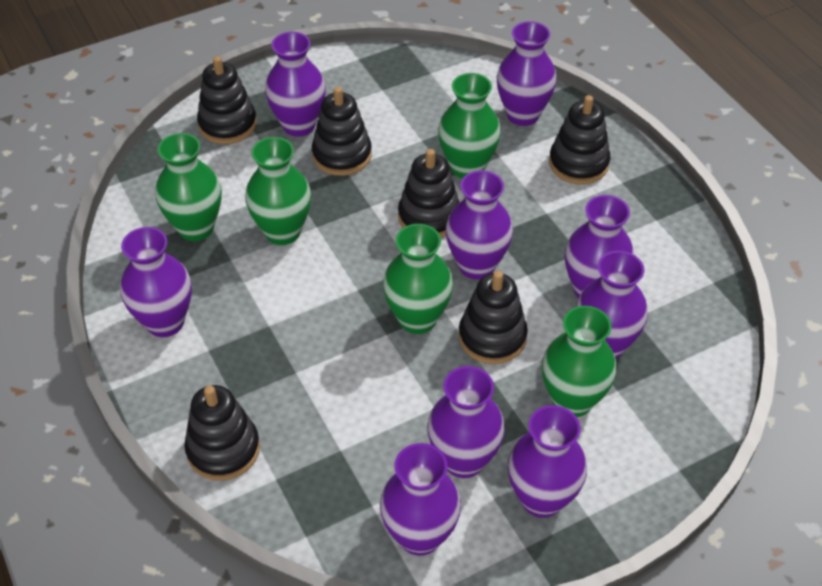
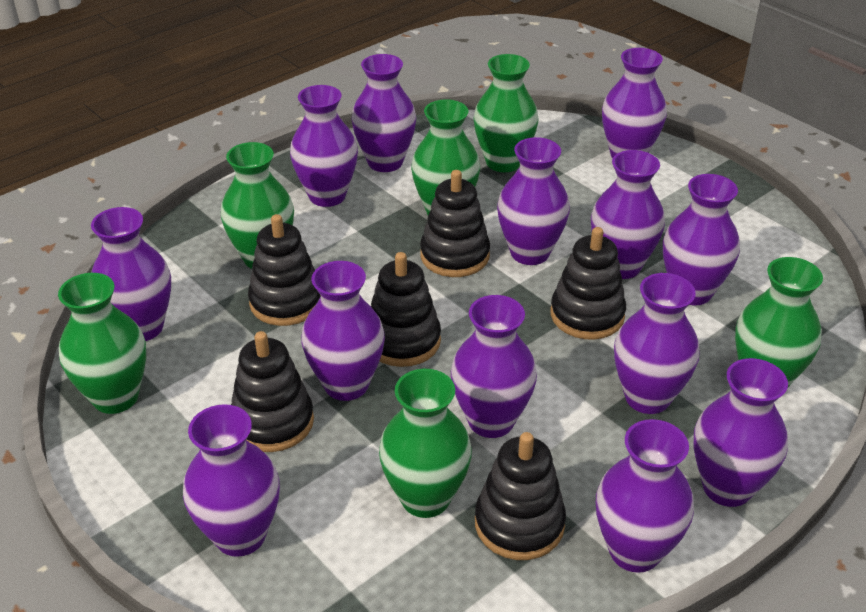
green vase: 5 -> 6
purple vase: 9 -> 13

